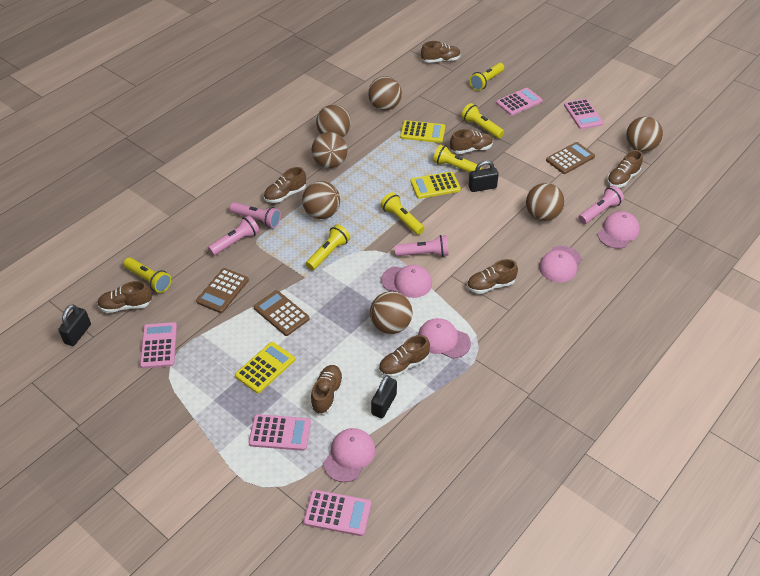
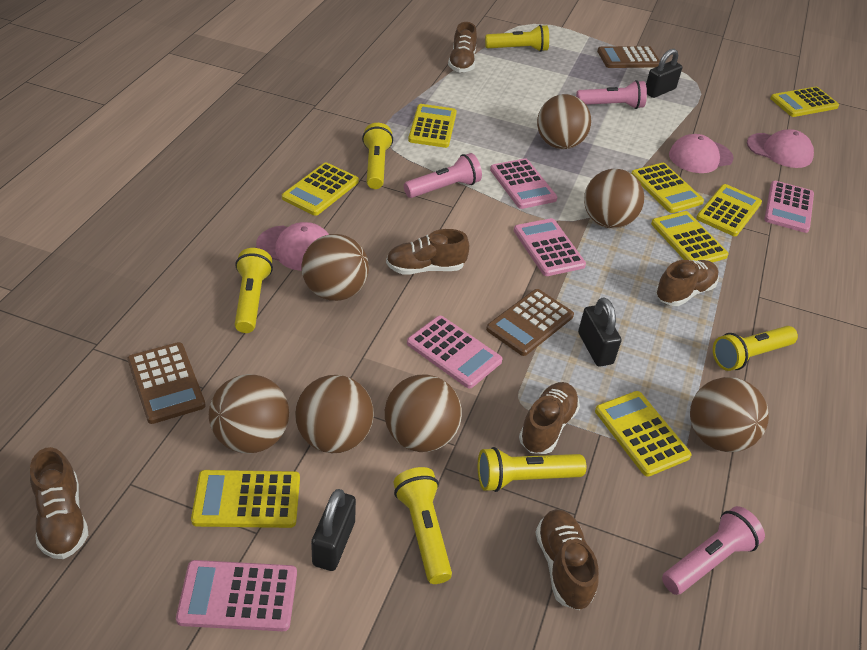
brown shoe: 8 -> 6
pink cap: 5 -> 3
pink flashlight: 4 -> 3
yellow calculator: 3 -> 8

